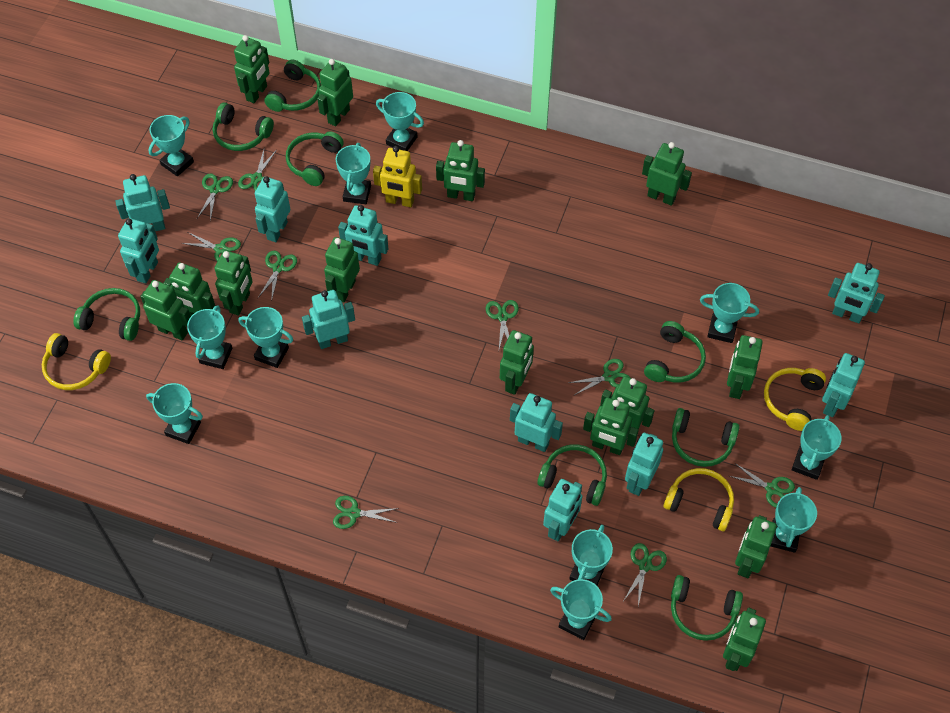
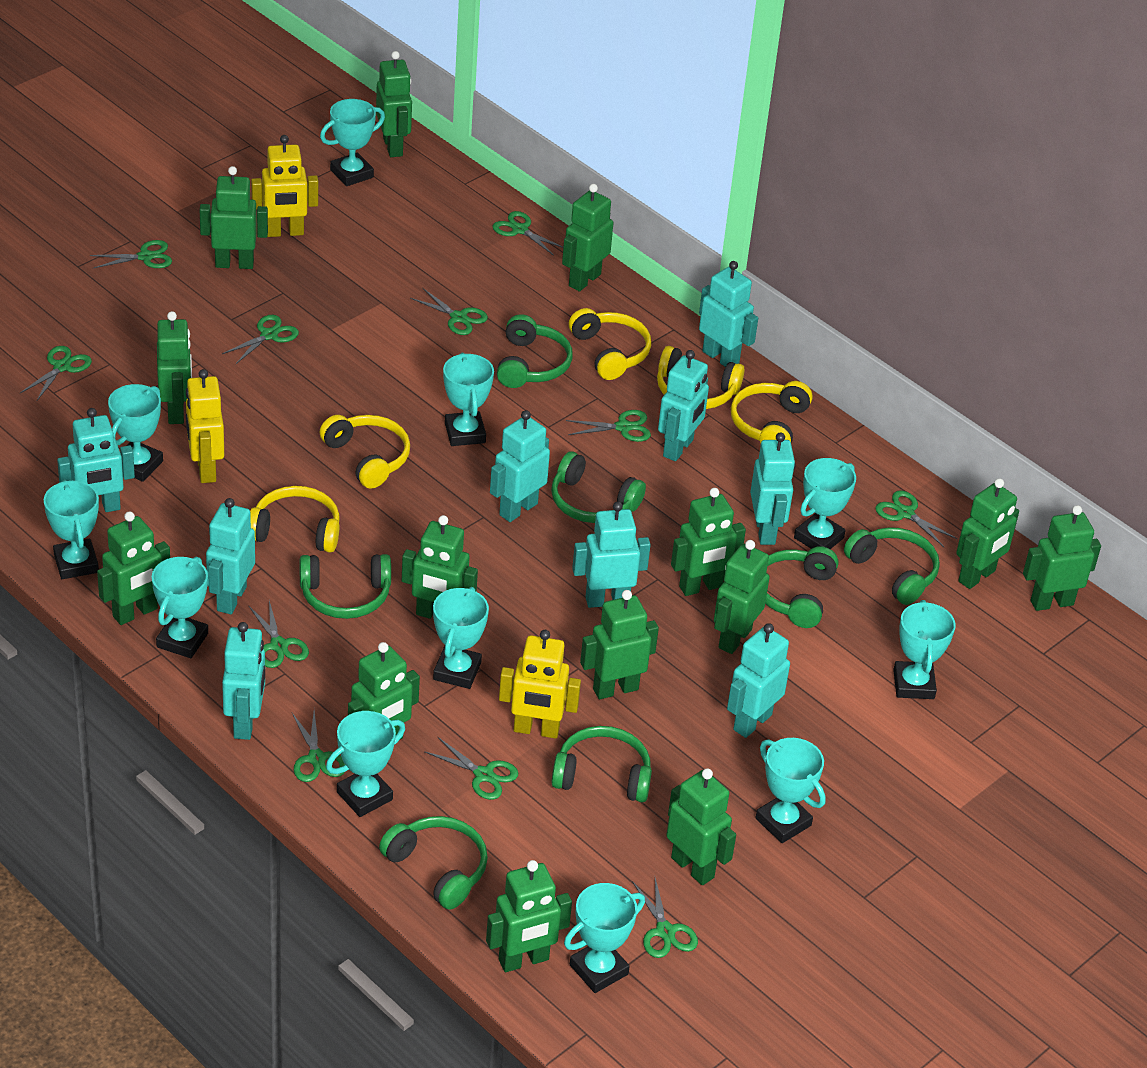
green headphones: 8 -> 7
green scissors: 9 -> 11
turquoise robot: 10 -> 9
yellow headphones: 3 -> 5
yellow robot: 1 -> 3

